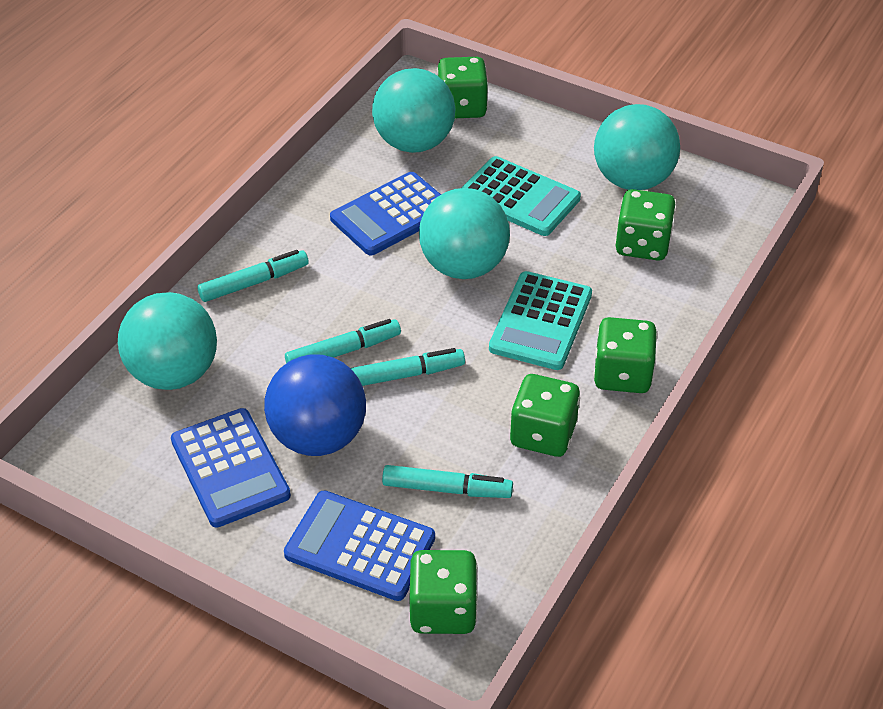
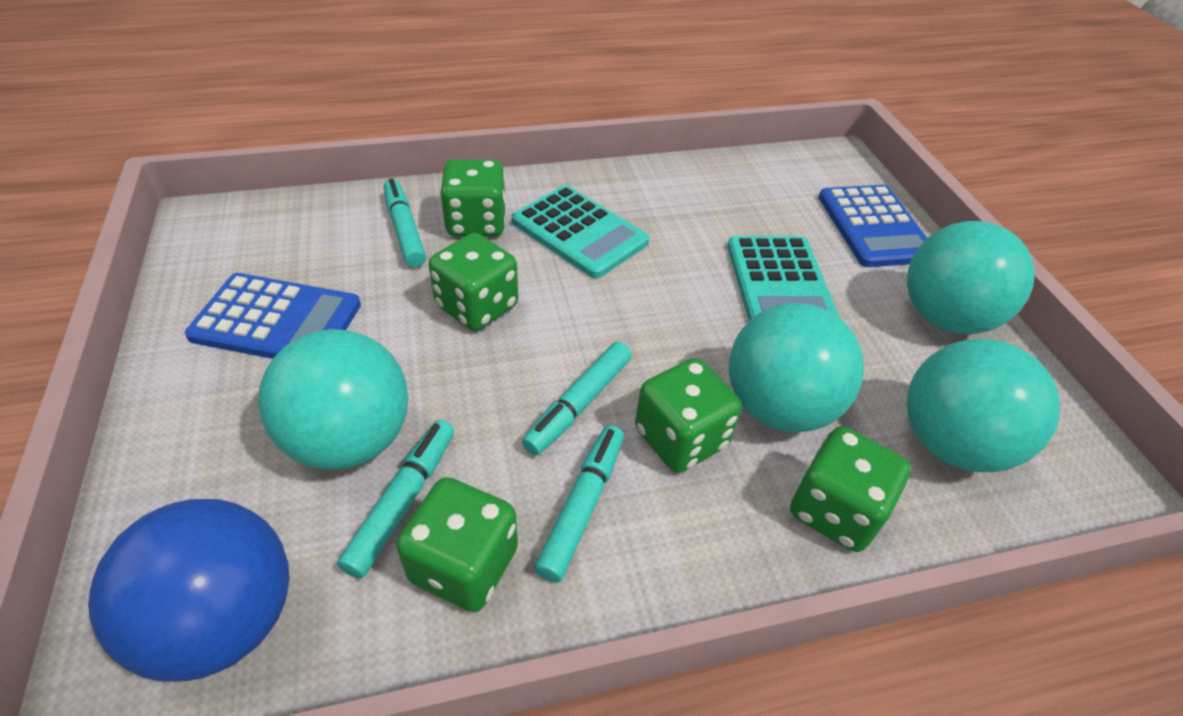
blue calculator: 3 -> 2

